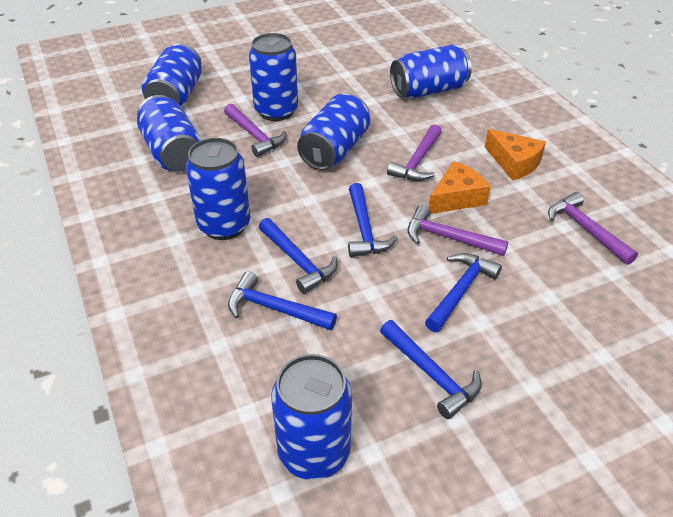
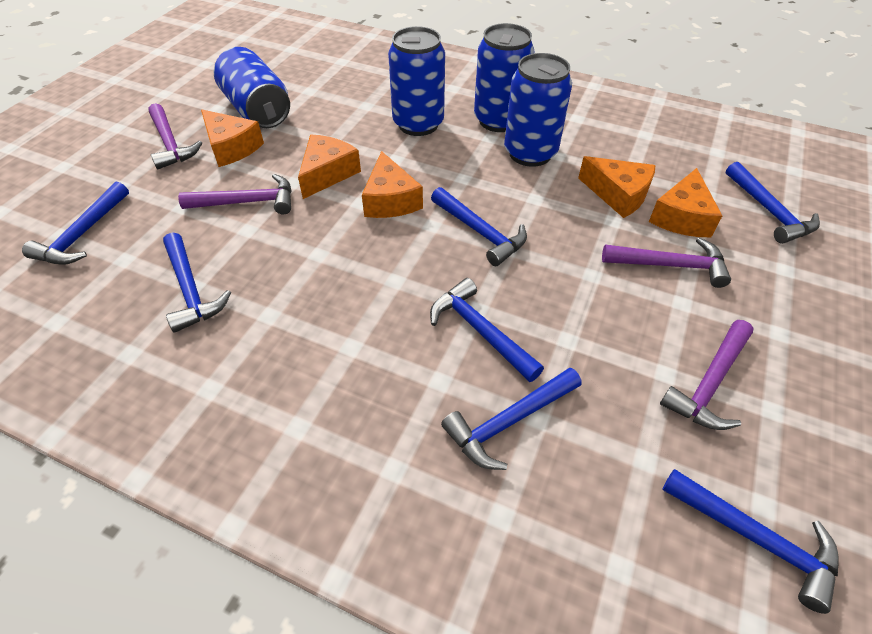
blue can: 7 -> 4
blue hammer: 5 -> 7
orange cheese: 2 -> 5

